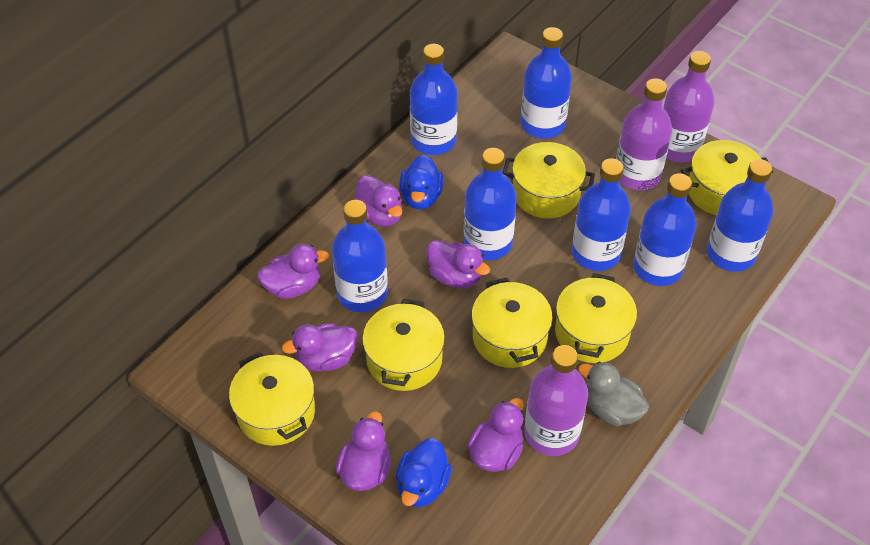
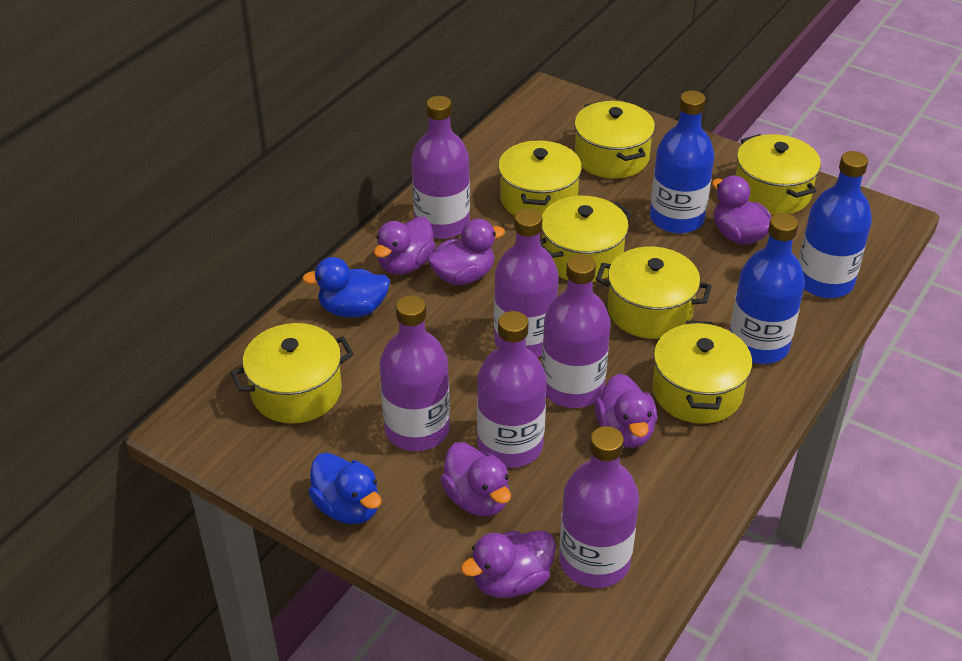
blue bottle: 7 -> 3
grey duck: 1 -> 0
purple bottle: 3 -> 6
yellow pot: 6 -> 7

